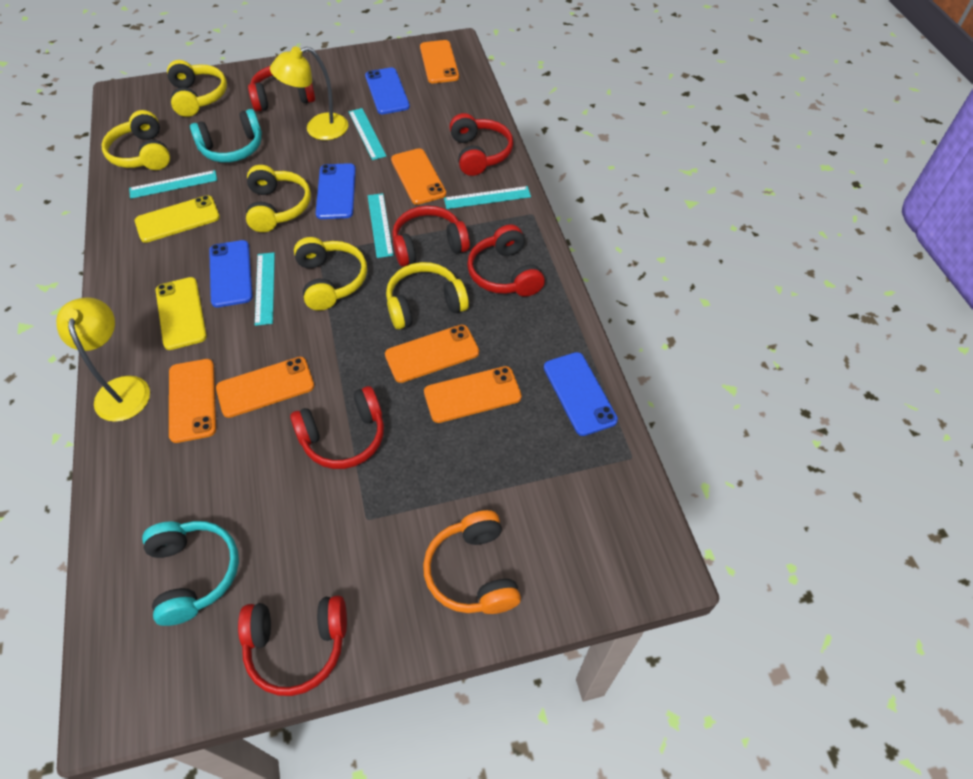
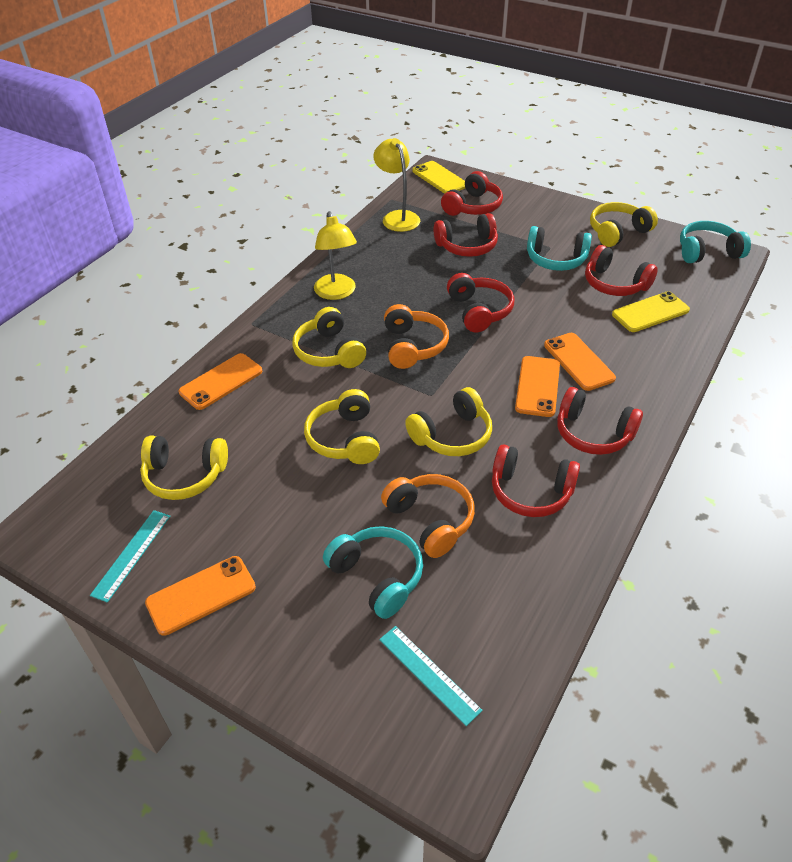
blue phone: 4 -> 0
orange headphones: 1 -> 2
orange phone: 6 -> 4
turquoise headphones: 2 -> 3
turquoise ruler: 5 -> 2

